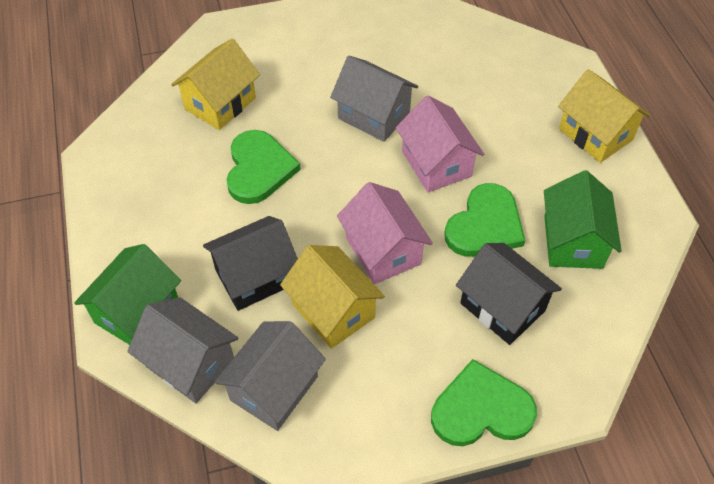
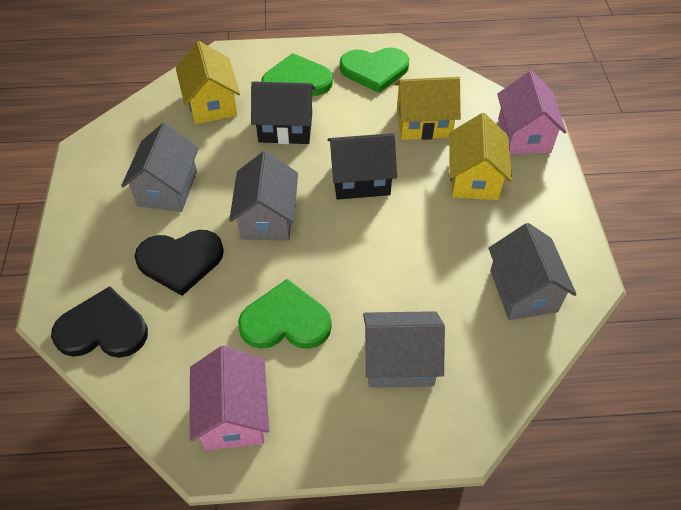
black heart: 0 -> 2
green house: 2 -> 0
grey house: 3 -> 4

